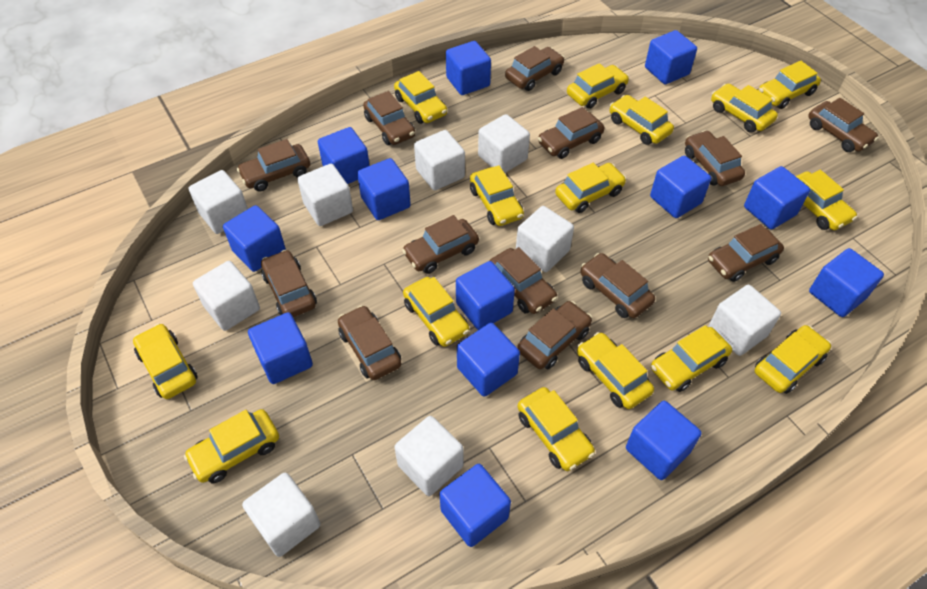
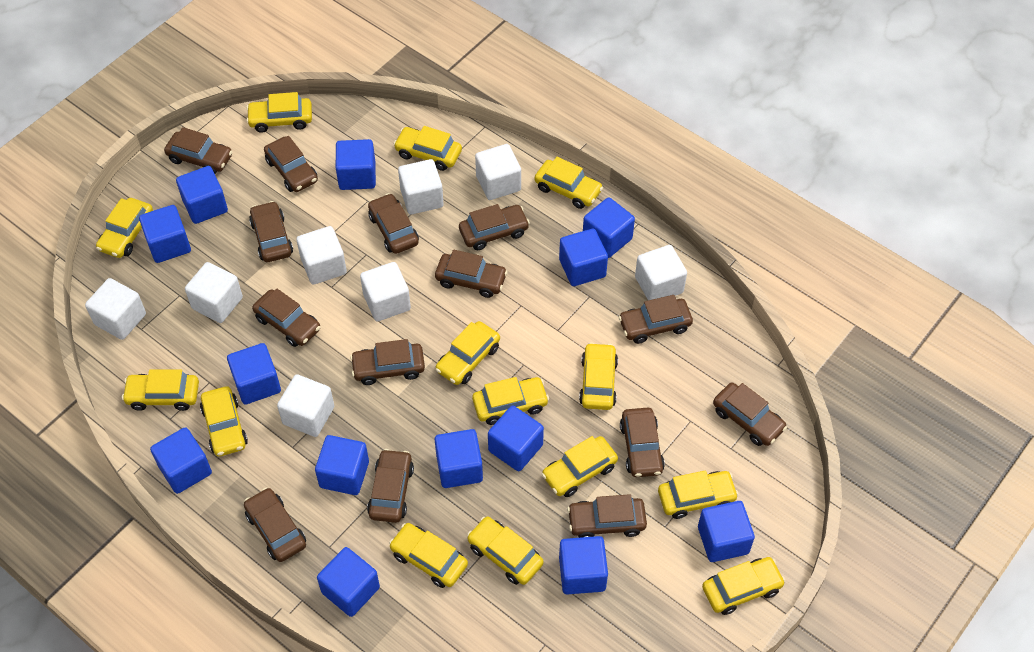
brown car: 13 -> 14
white cube: 9 -> 8
yellow car: 15 -> 14

